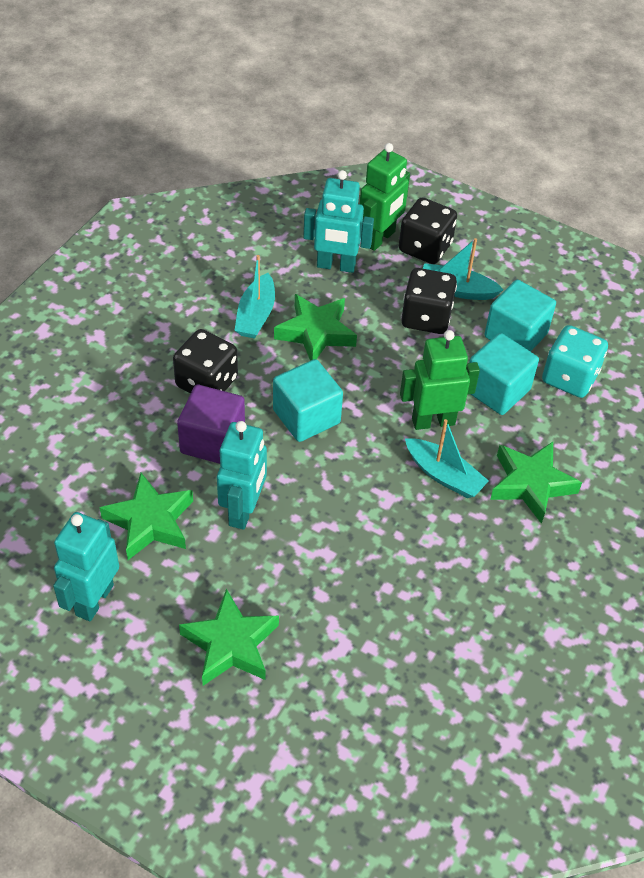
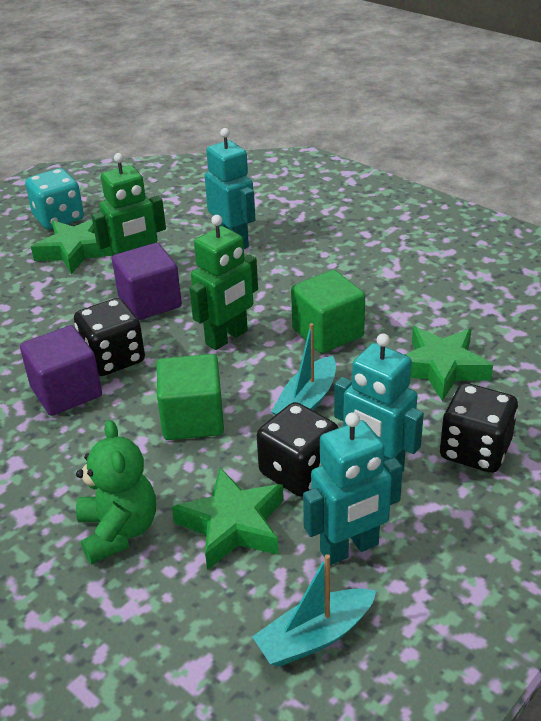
green cube: 0 -> 2
green star: 4 -> 3
green teddy bear: 0 -> 1
purple cube: 1 -> 2
turquoise boat: 3 -> 2
turquoise cube: 3 -> 0

